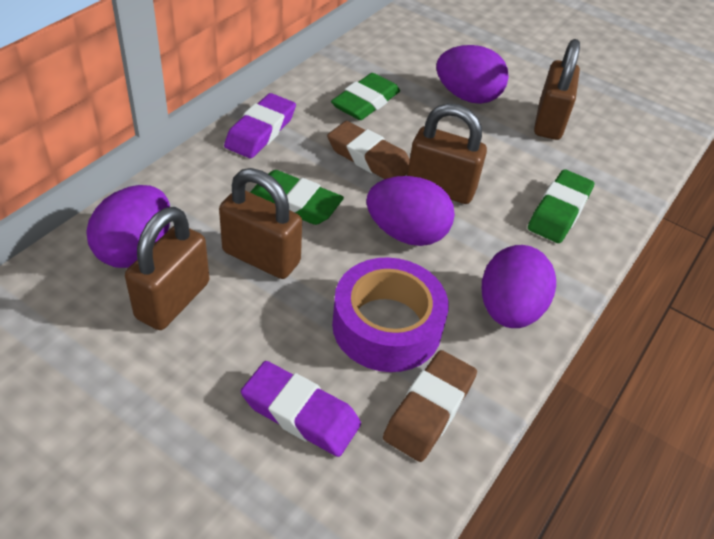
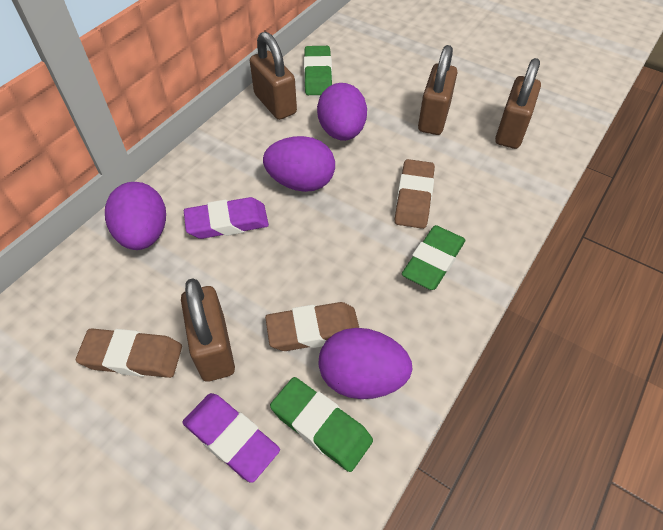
brown eraser: 2 -> 3
purple tape: 1 -> 0

